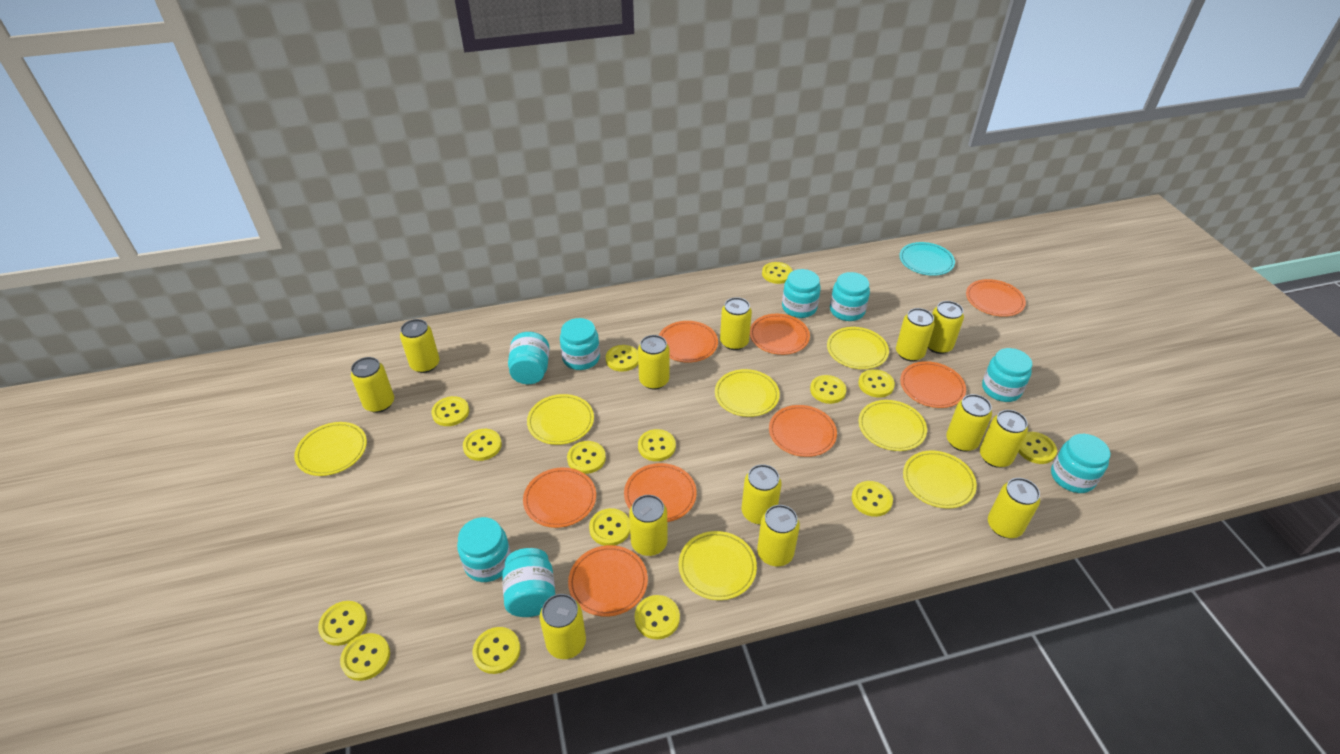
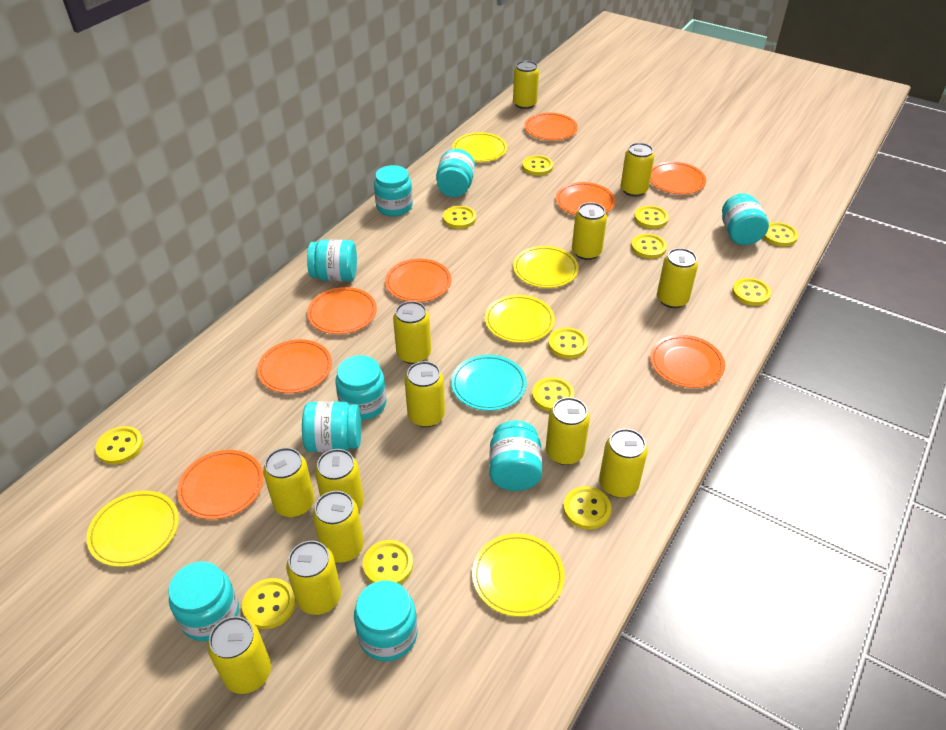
turquoise jar: 8 -> 9
yellow button: 15 -> 12
yellow plate: 7 -> 5

